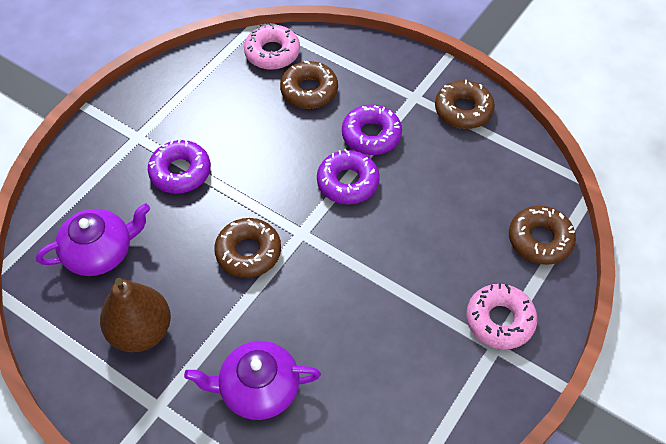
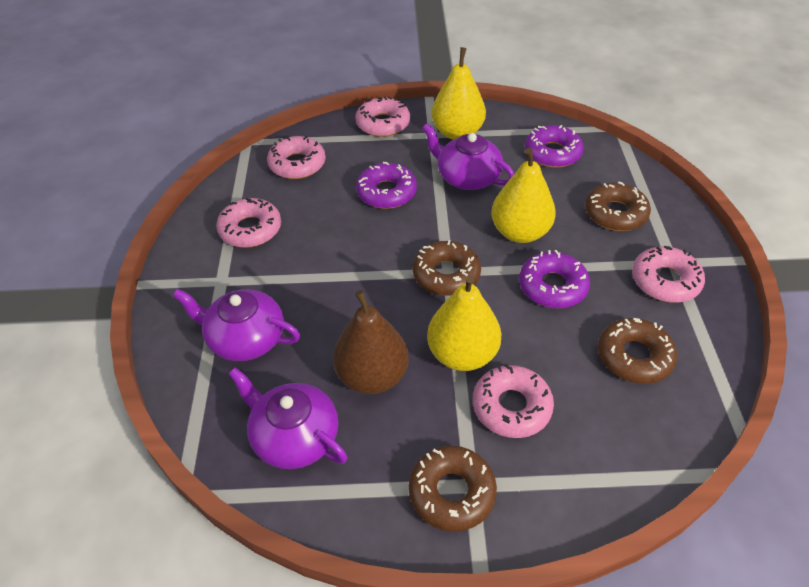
pink donut: 2 -> 5
purple teapot: 2 -> 3
yellow pear: 0 -> 3

